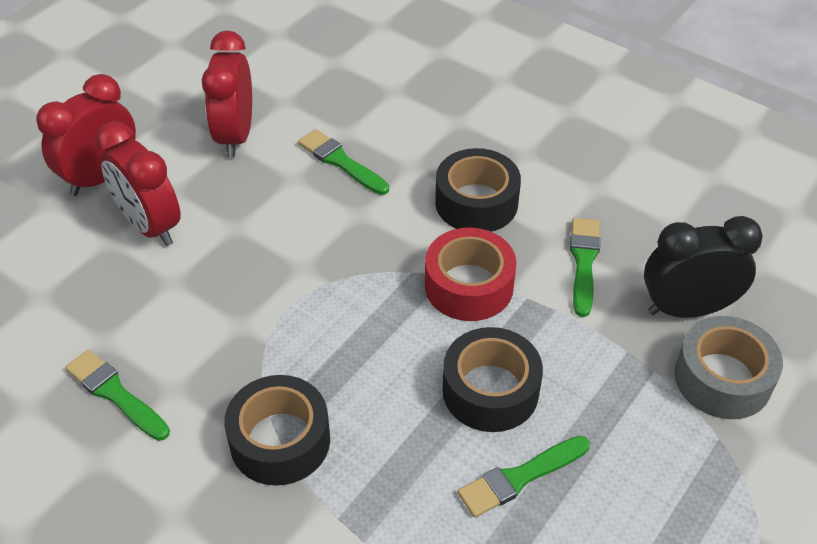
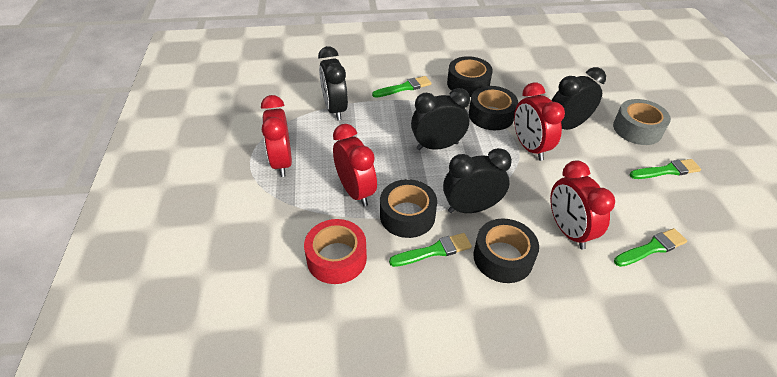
black clock: 1 -> 4
black tape: 3 -> 4
red clock: 3 -> 4

